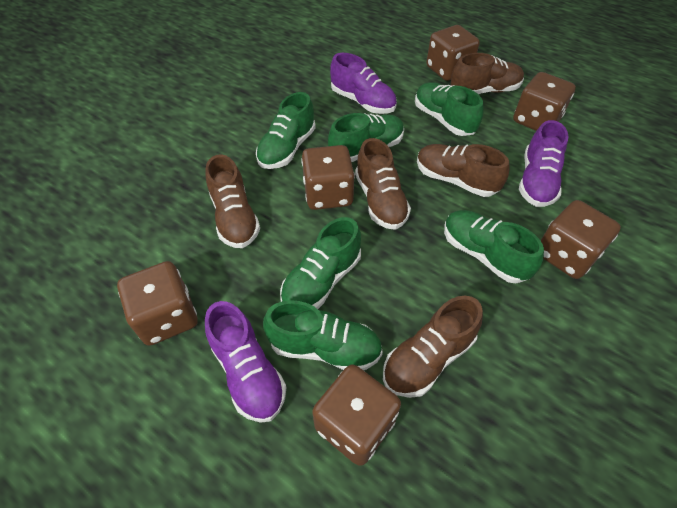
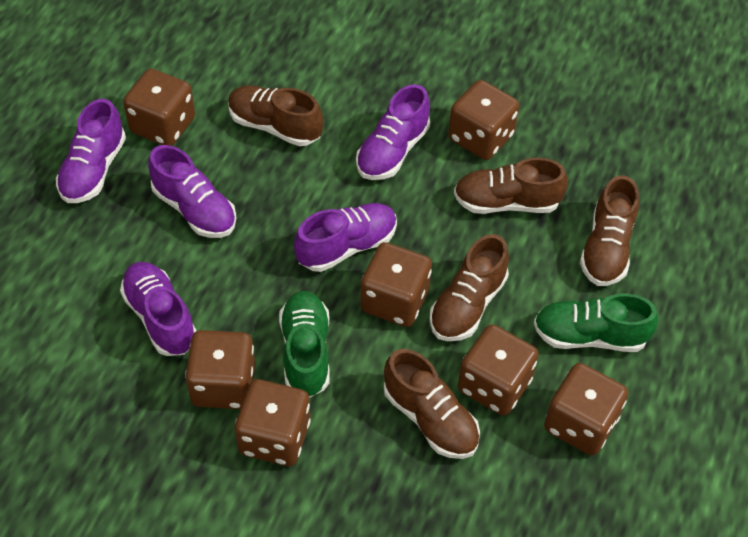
brown dice: 6 -> 7
green shoe: 6 -> 2
purple shoe: 3 -> 5

